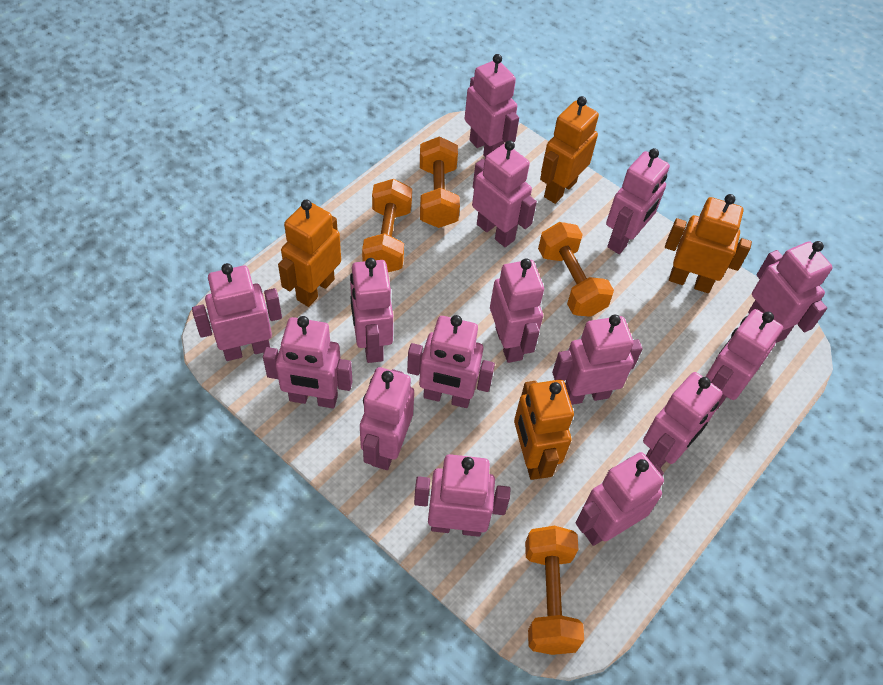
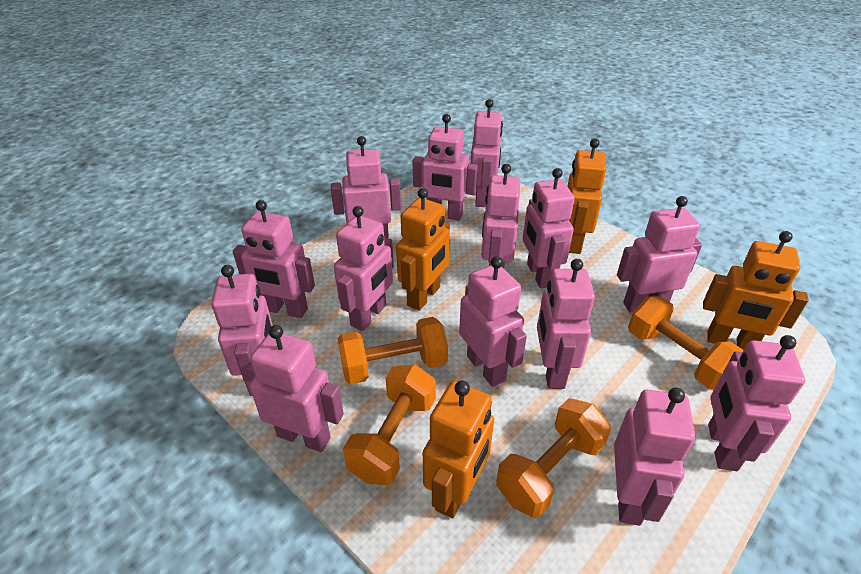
pink robot: 15 -> 14

